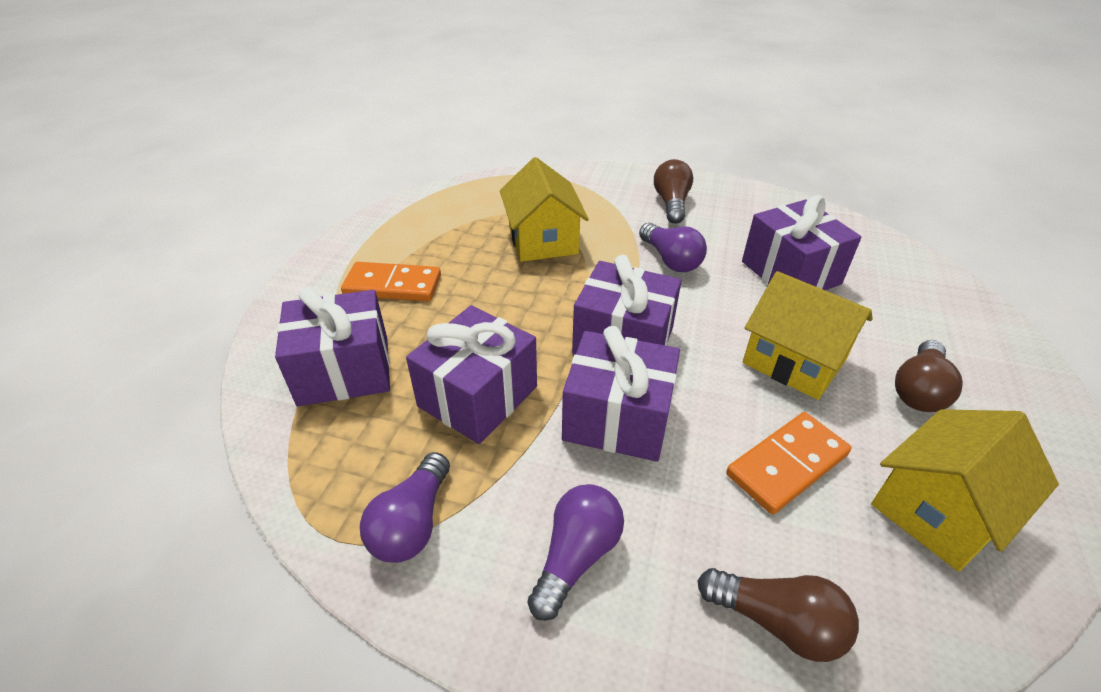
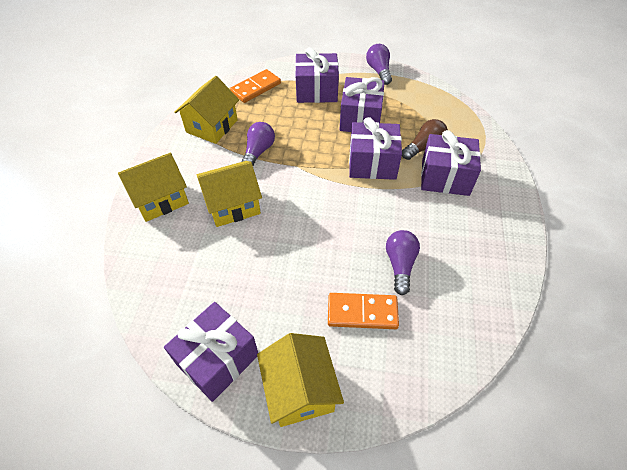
brown light bulb: 3 -> 1
yellow house: 3 -> 4

